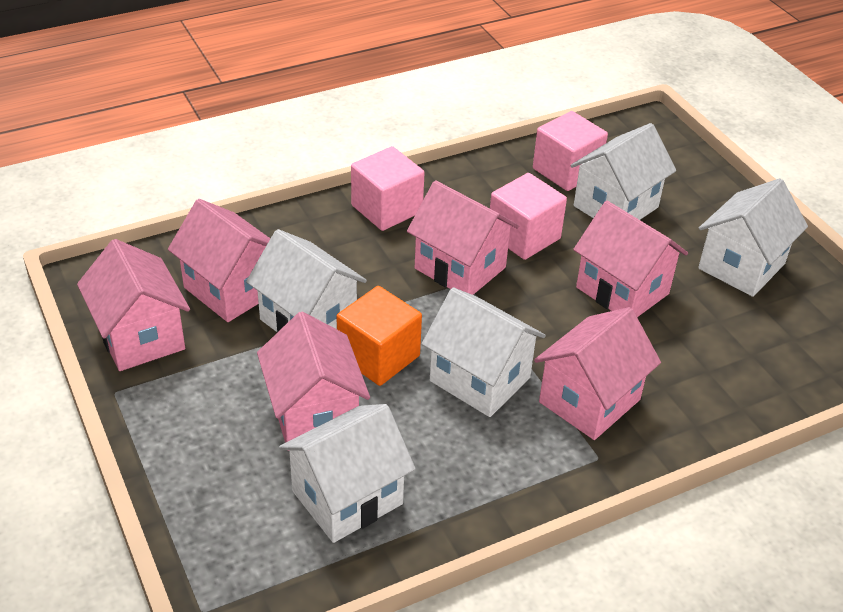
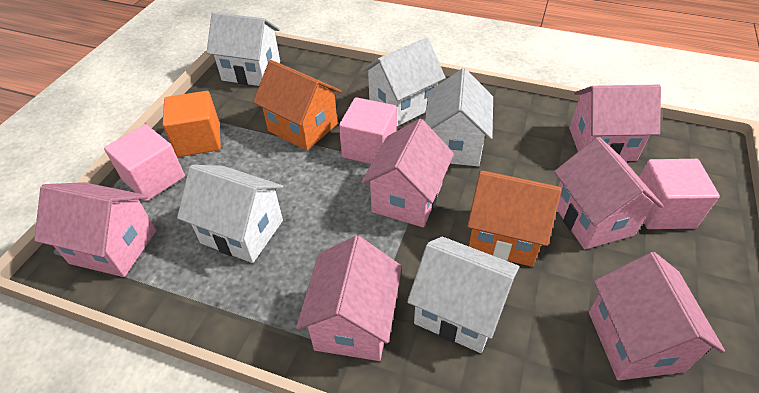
orange house: 0 -> 2

